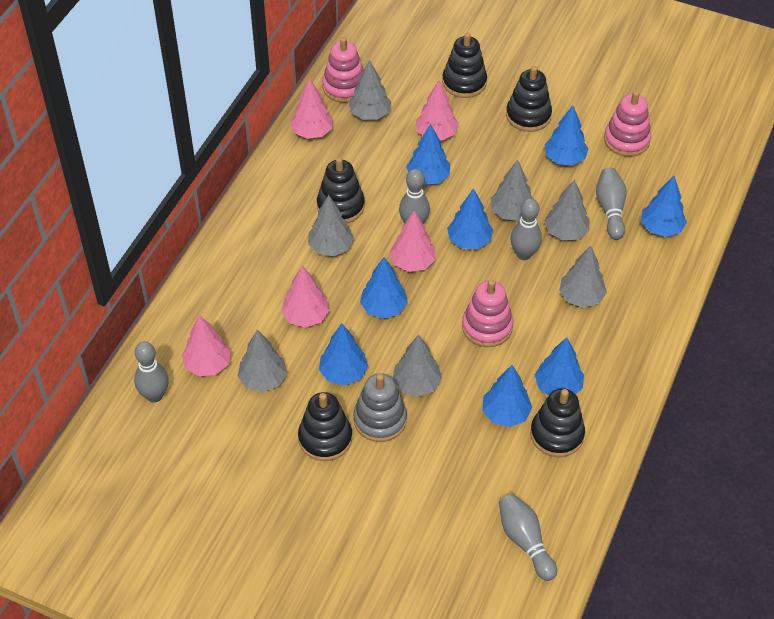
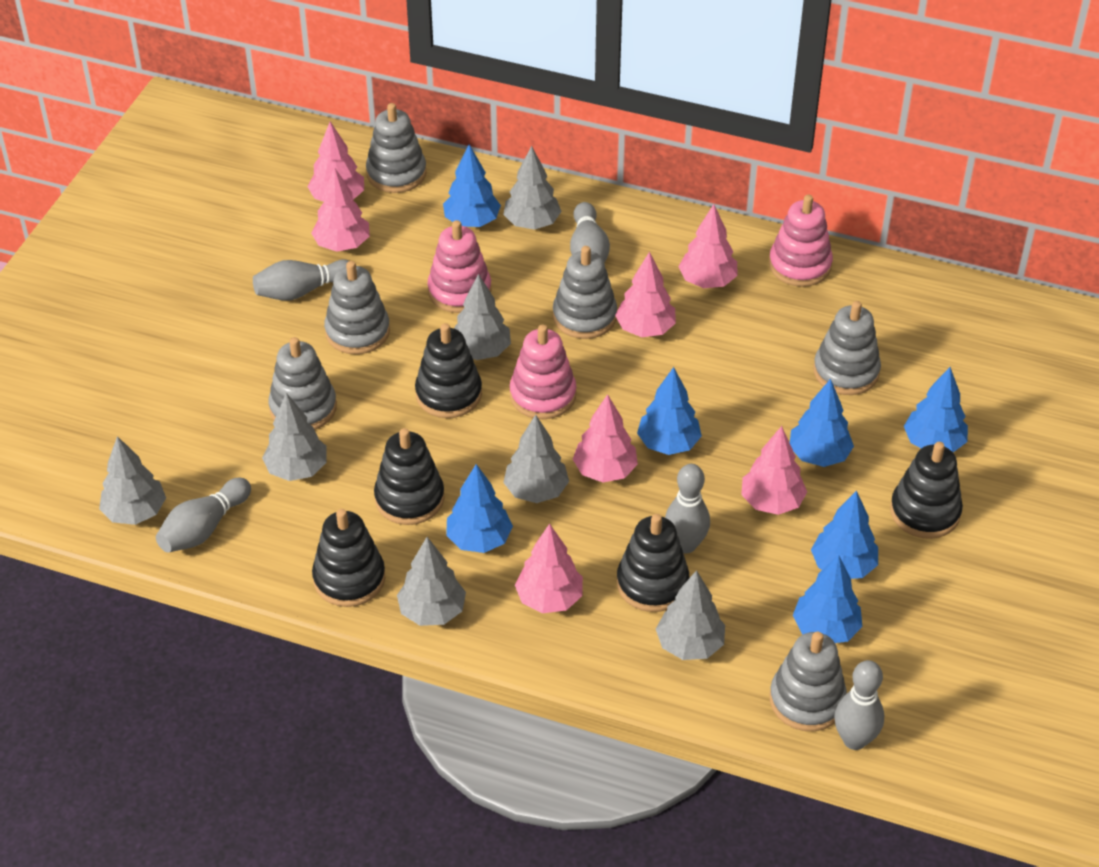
blue tree: 8 -> 7
grey stacking toy: 1 -> 6
pink tree: 5 -> 7

